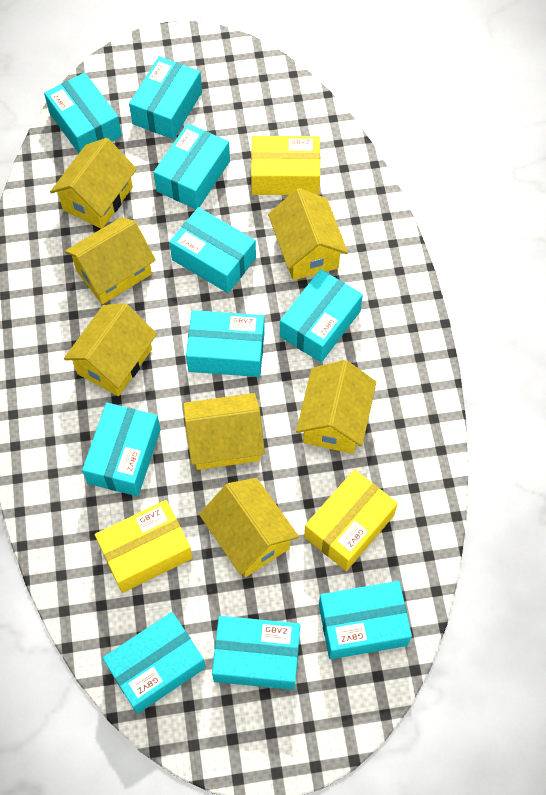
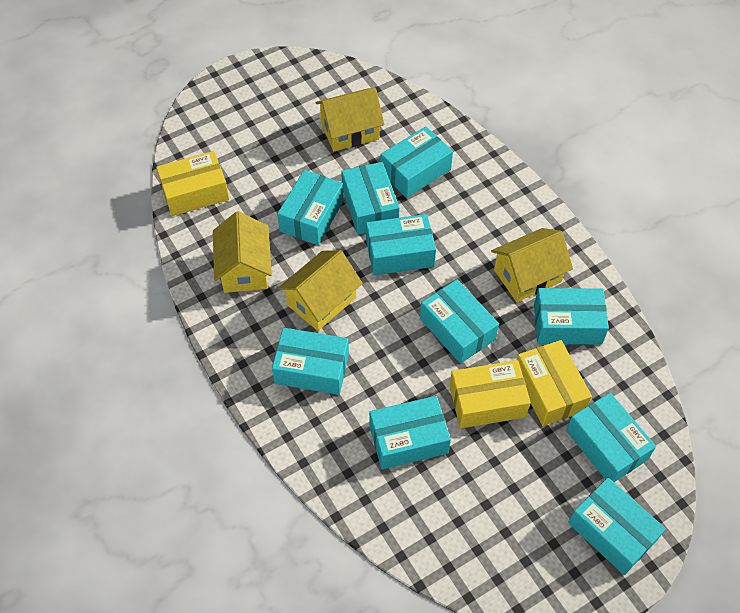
yellow house: 7 -> 4

